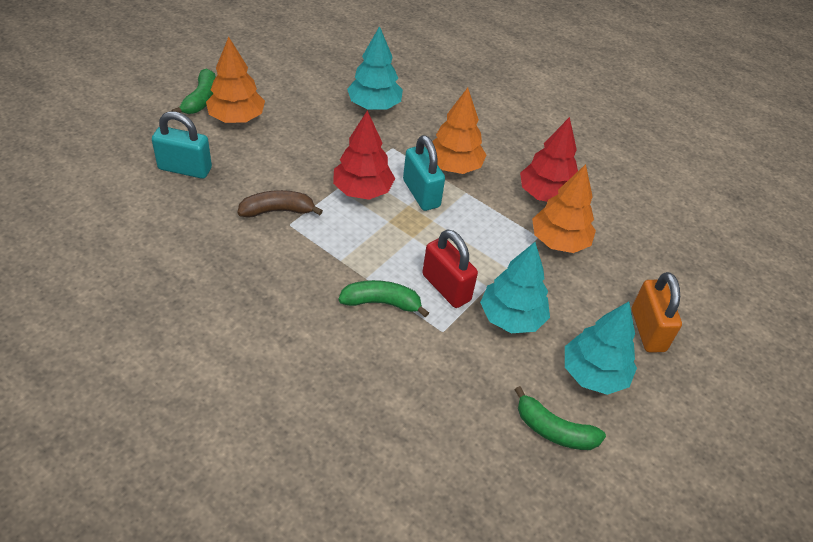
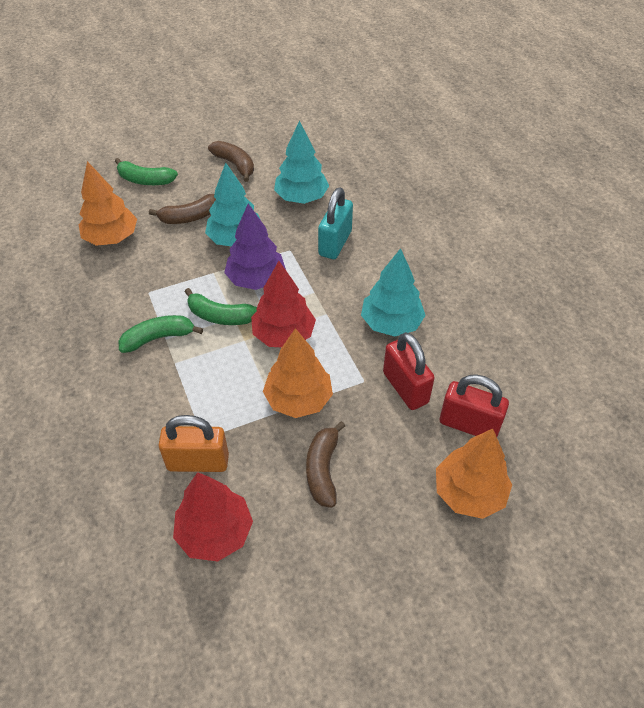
brown banana: 1 -> 3
purple tree: 0 -> 1
red padlock: 1 -> 2
turquoise padlock: 2 -> 1

